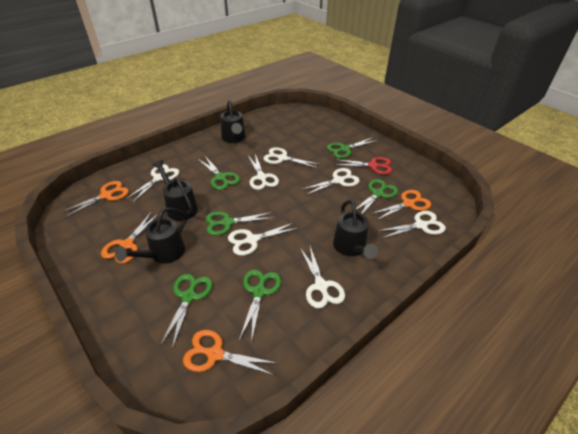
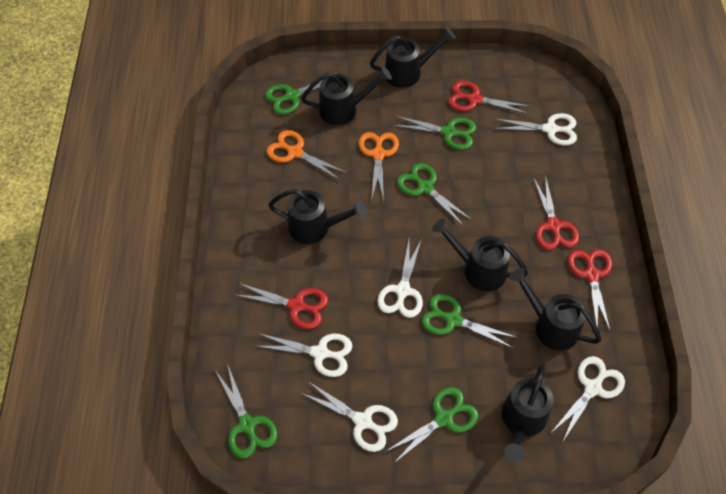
black watering can: 4 -> 6
orange scissors: 4 -> 2
red scissors: 1 -> 4
white scissors: 7 -> 5

